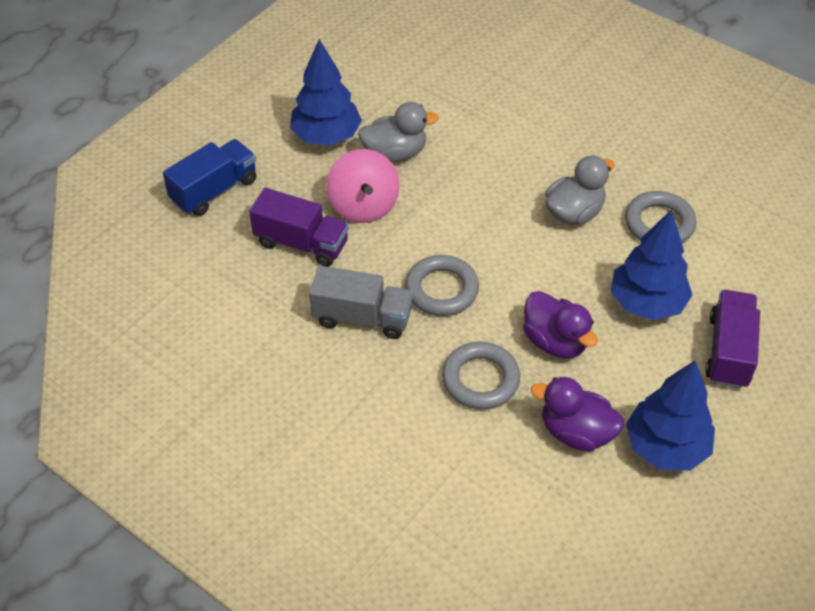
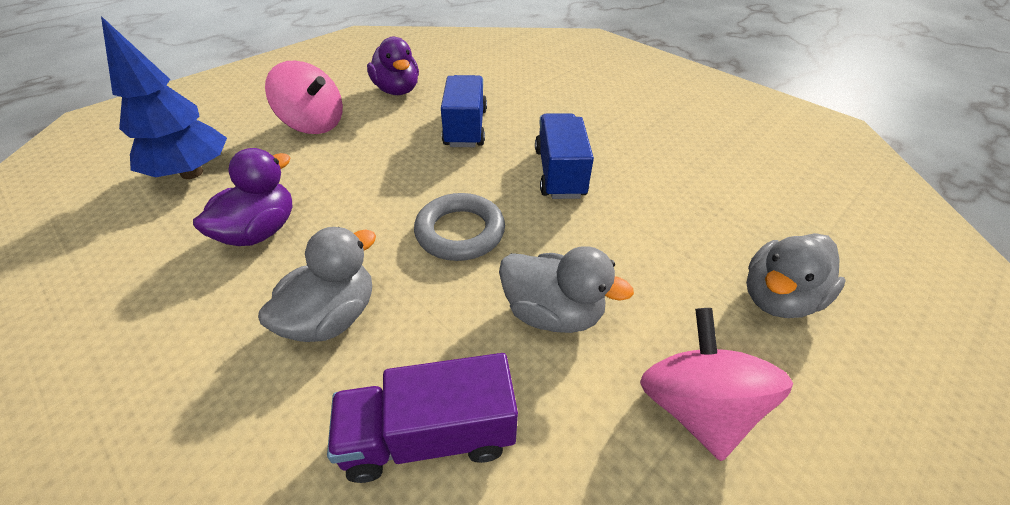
blue tree: 3 -> 1
blue truck: 1 -> 2
grey duck: 2 -> 3
grey ring: 3 -> 1
grey truck: 1 -> 0
pink spinning top: 1 -> 2
purple truck: 2 -> 1

